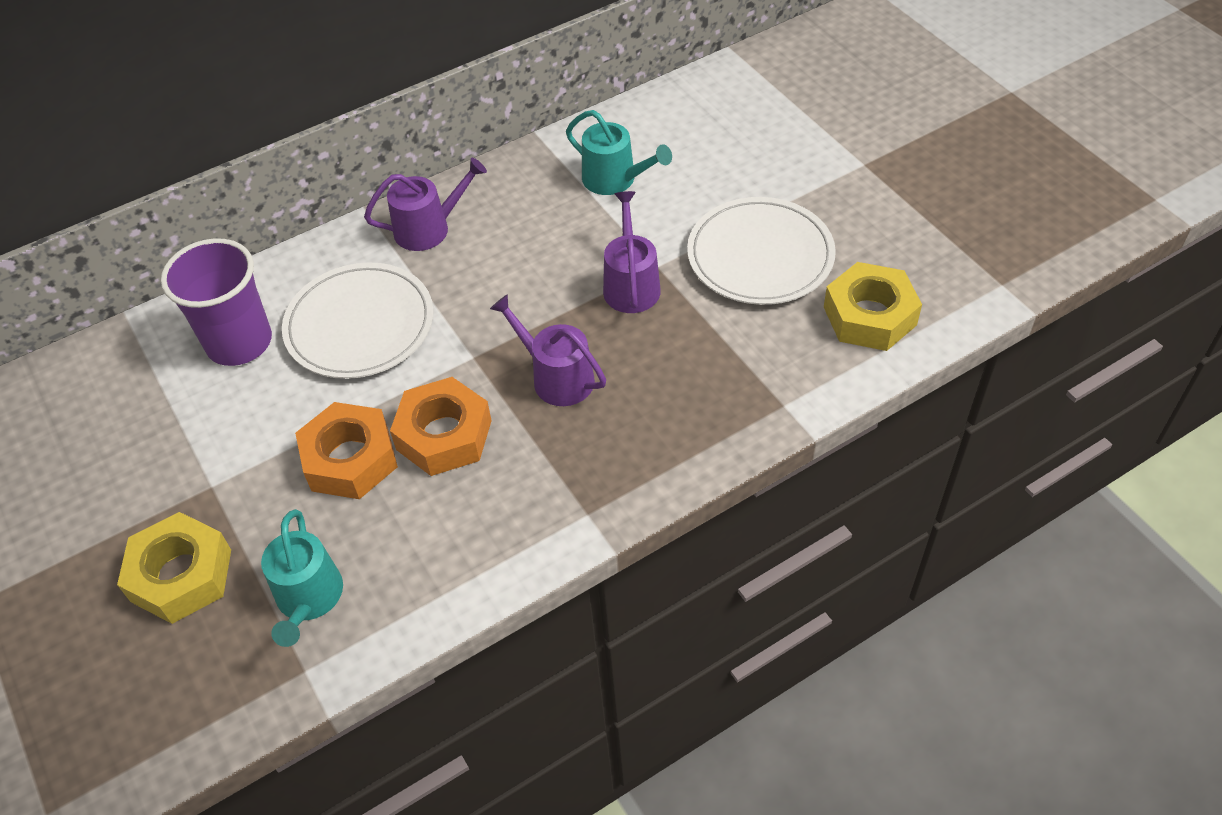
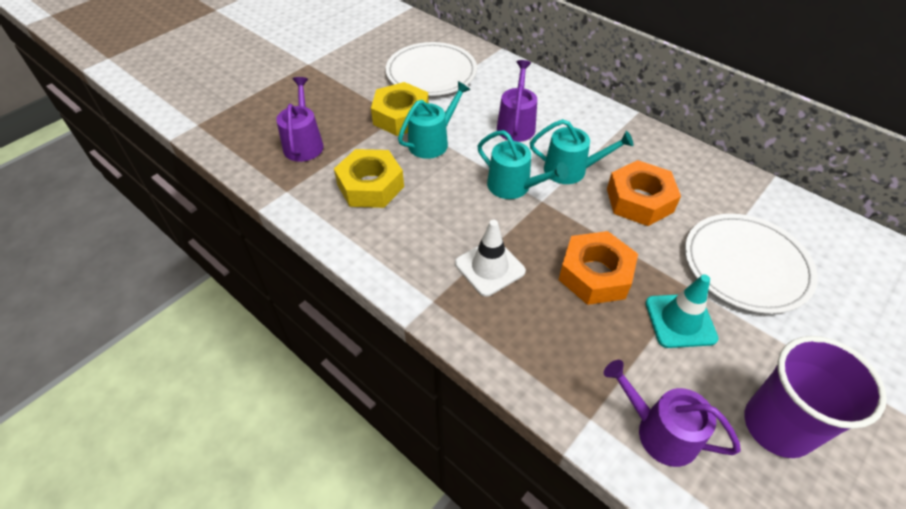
turquoise traffic cone: 0 -> 1
turquoise watering can: 2 -> 3
white traffic cone: 0 -> 1

